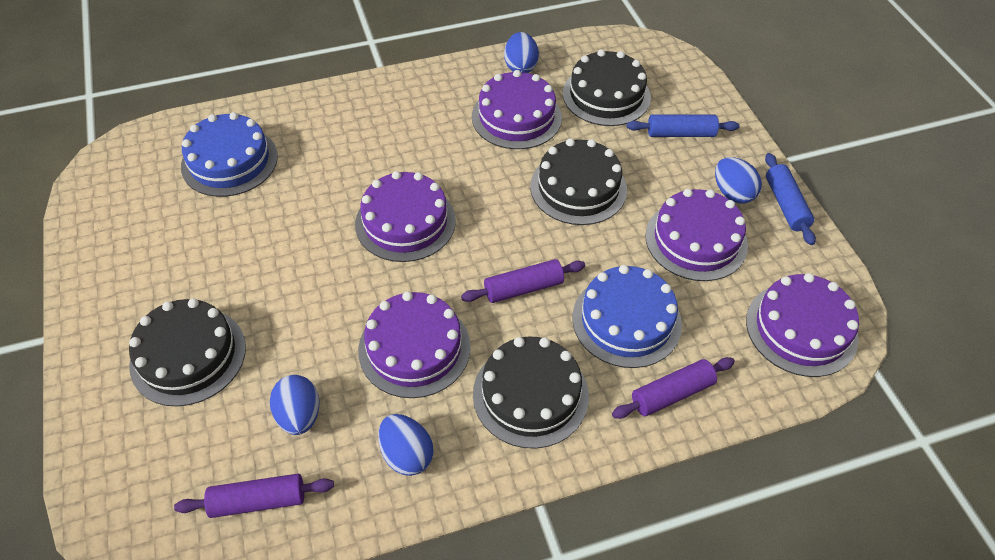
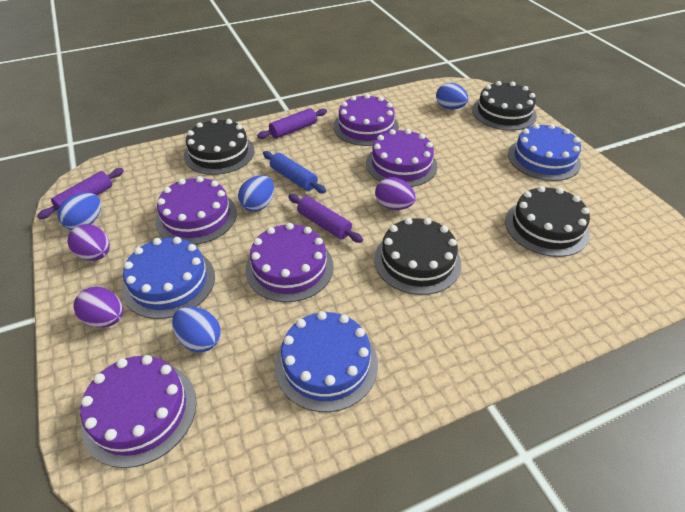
blue cake: 2 -> 3
blue rolling pin: 2 -> 1
purple egg: 0 -> 3

